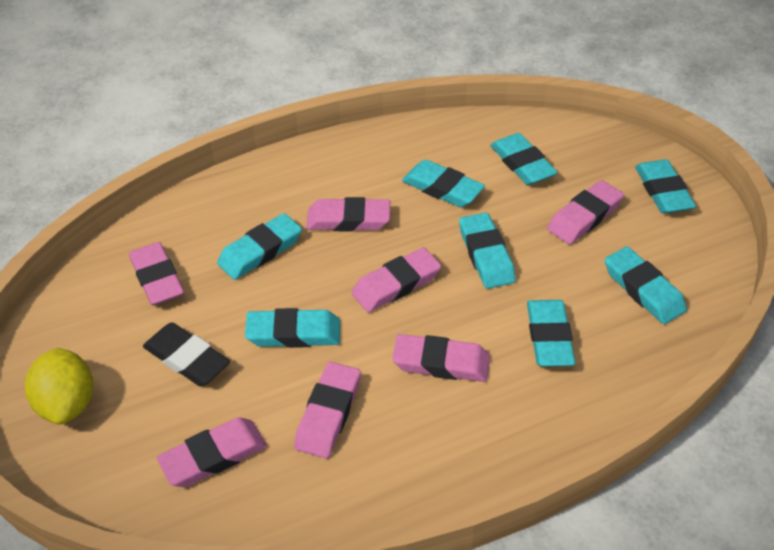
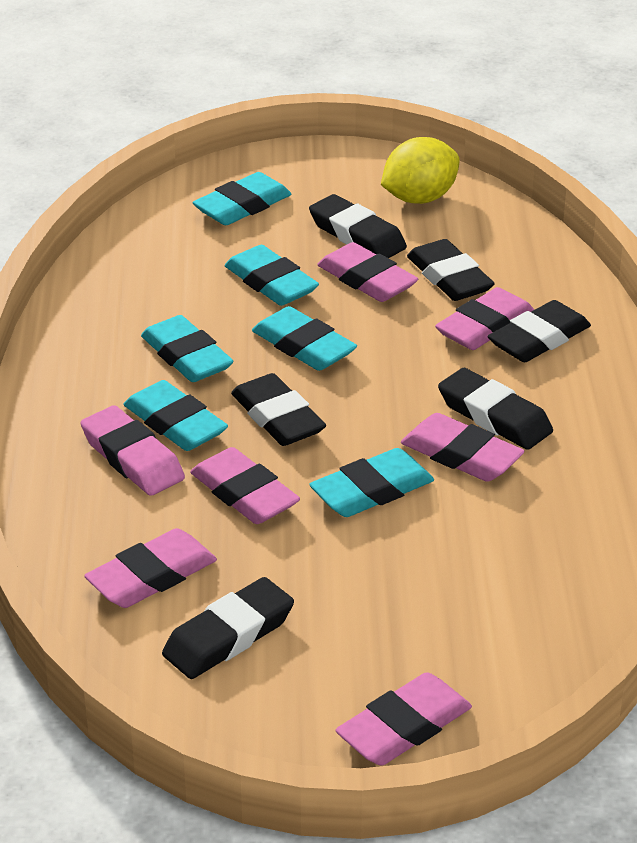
black eraser: 1 -> 6
turquoise eraser: 8 -> 6

